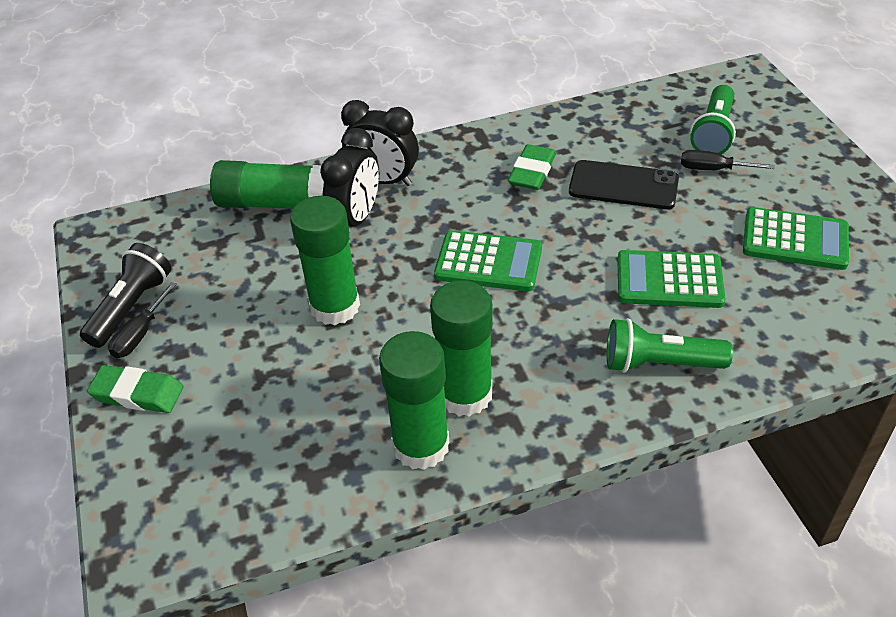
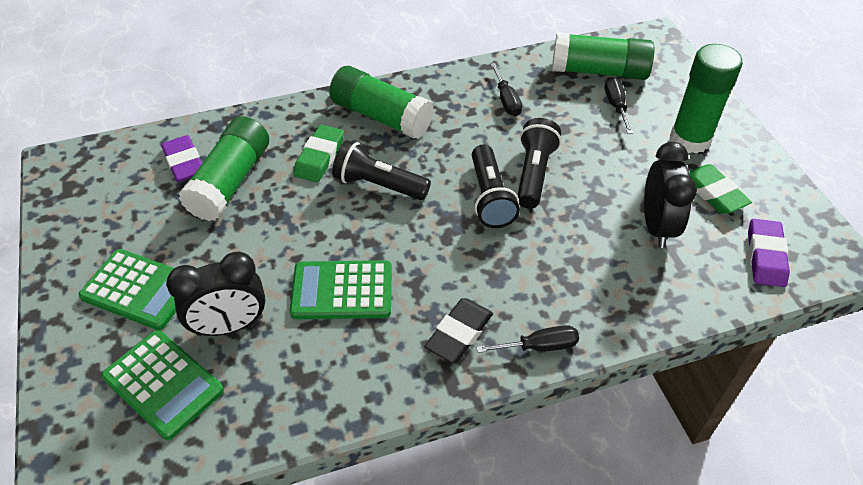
black eraser: 0 -> 1
black flashlight: 1 -> 3
black phone: 1 -> 0
black screwdriver: 2 -> 3
green flashlight: 2 -> 0
purple eraser: 0 -> 2

